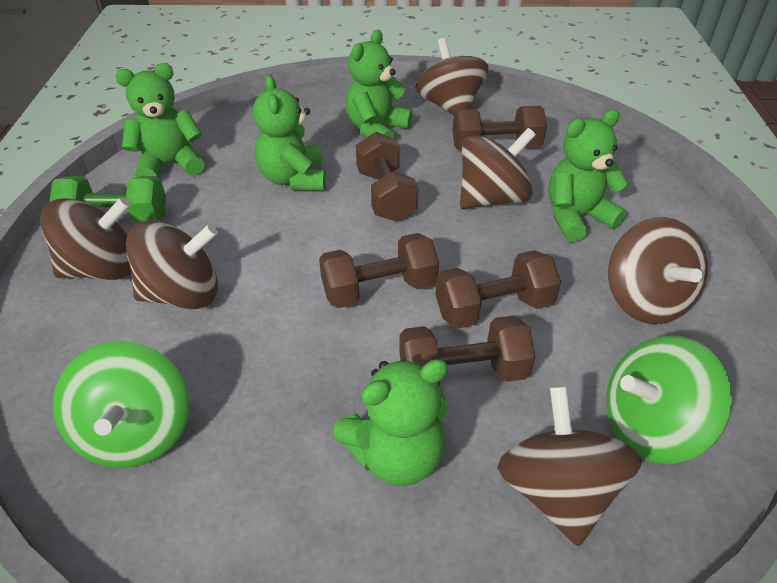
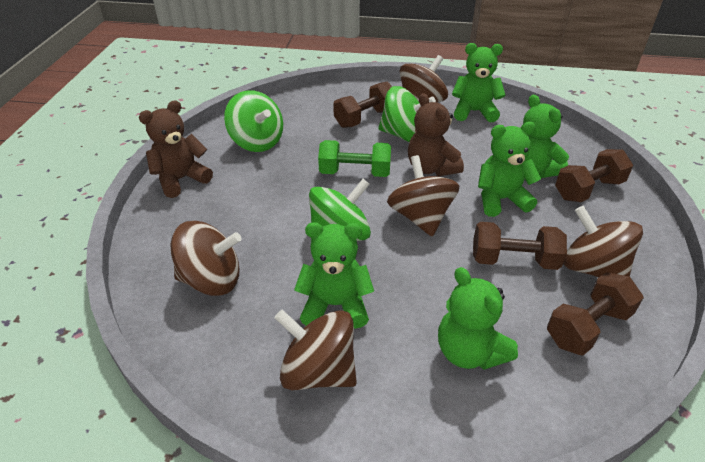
brown dumbbell: 5 -> 4
brown spinning top: 6 -> 5
brown teddy bear: 0 -> 2
green spinning top: 2 -> 3

